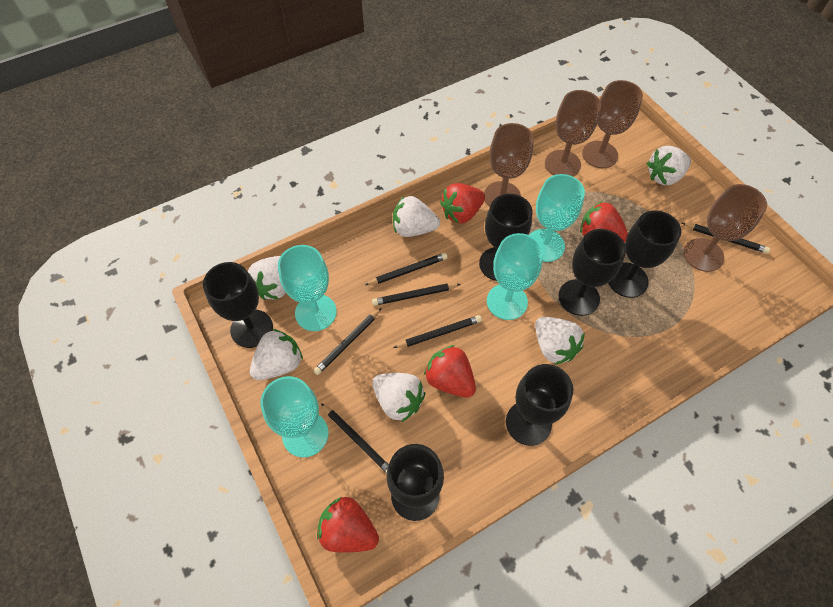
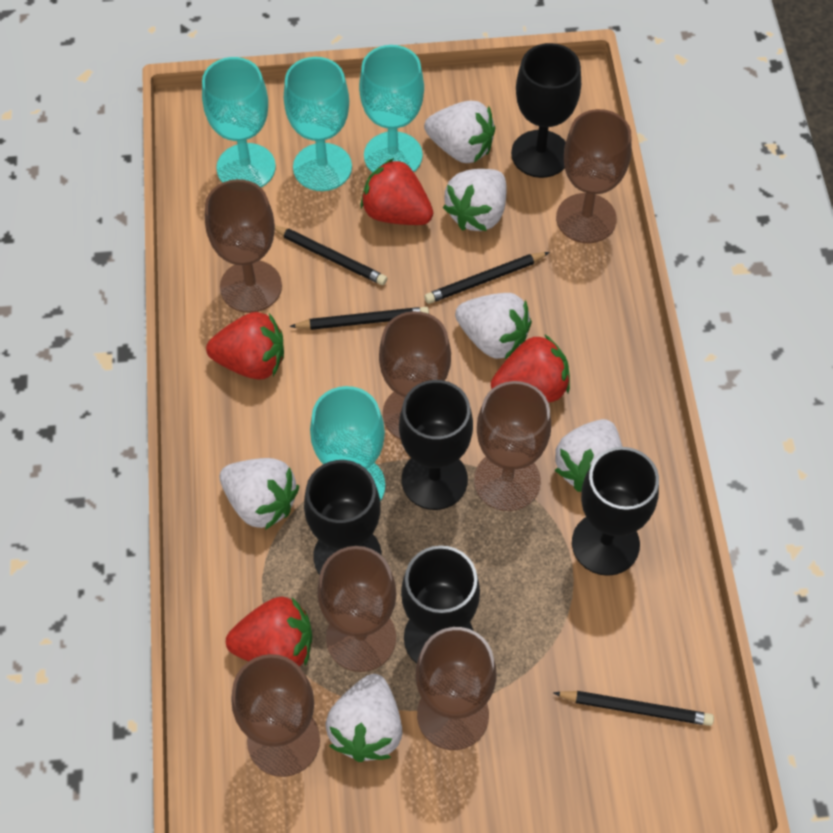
black goblet: 6 -> 5
black pencil: 6 -> 4
brown goblet: 4 -> 7

